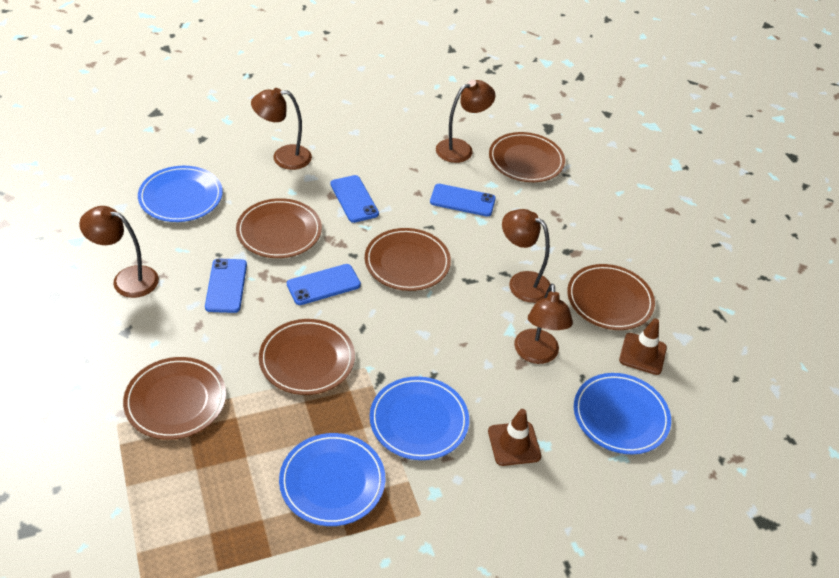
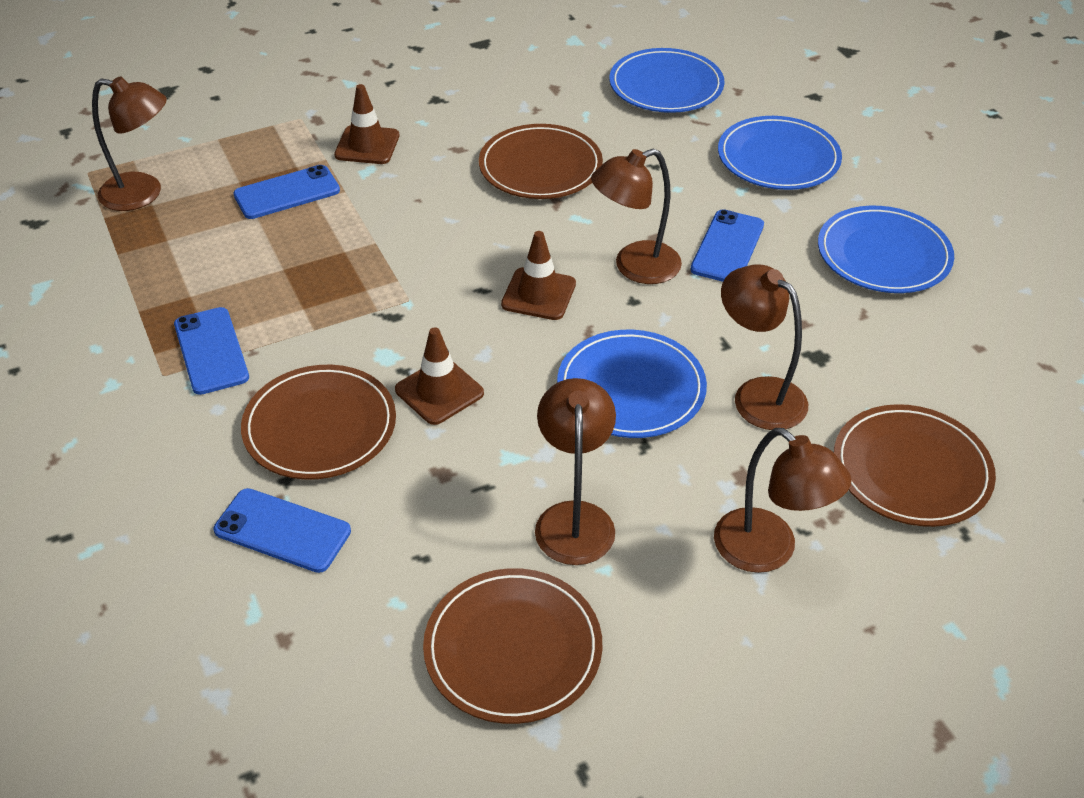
brown plate: 6 -> 4
brown traffic cone: 2 -> 3

